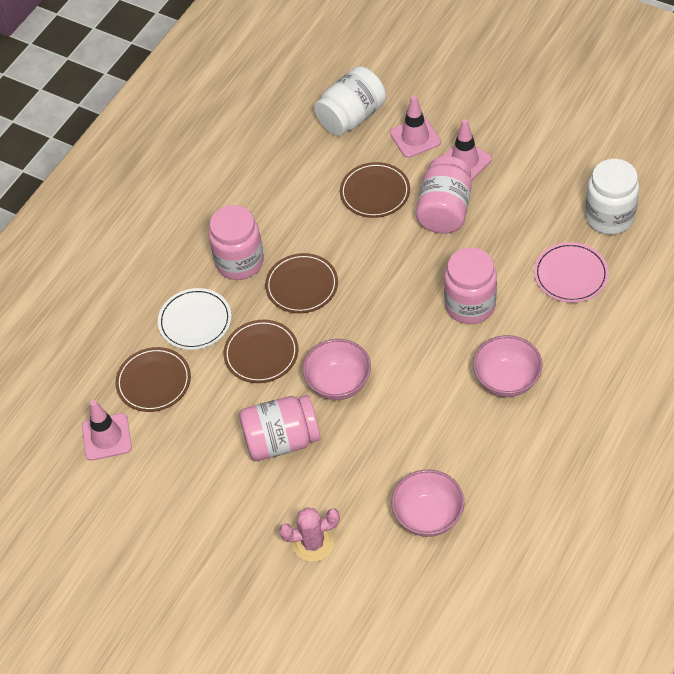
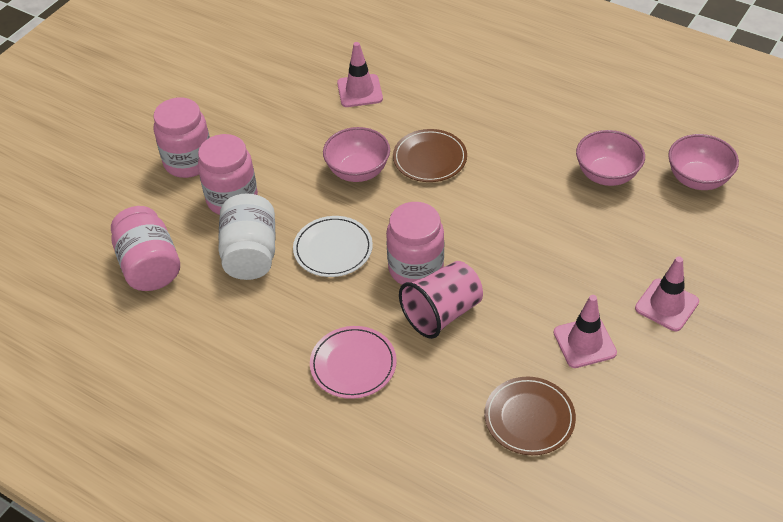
brown plate: 4 -> 2
pink cactus: 1 -> 0
pink cup: 0 -> 1
white jar: 2 -> 1

